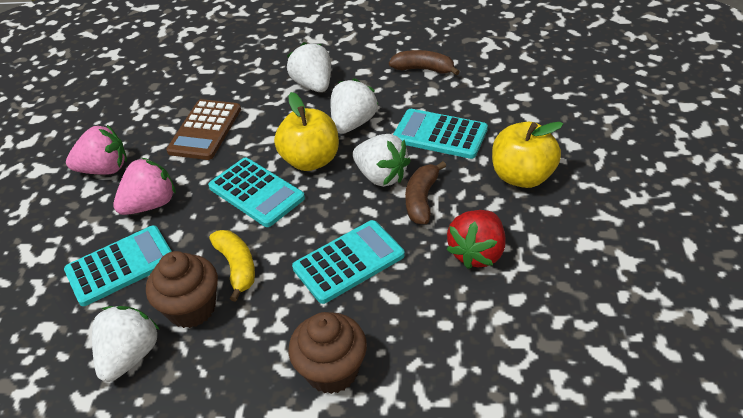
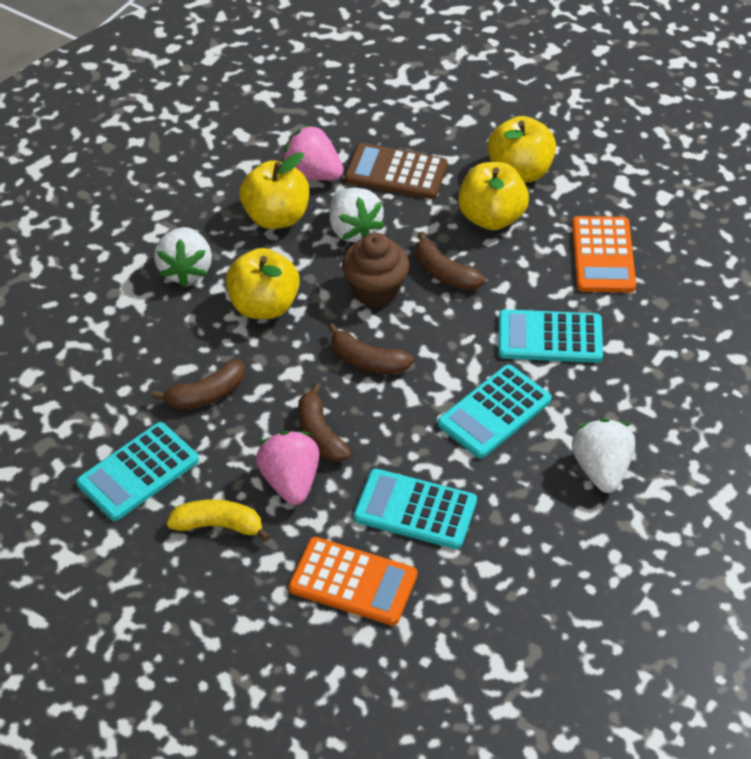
brown banana: 2 -> 4
brown cupcake: 2 -> 1
orange calculator: 0 -> 2
red strawberry: 1 -> 0
white strawberry: 4 -> 3
yellow apple: 2 -> 4

